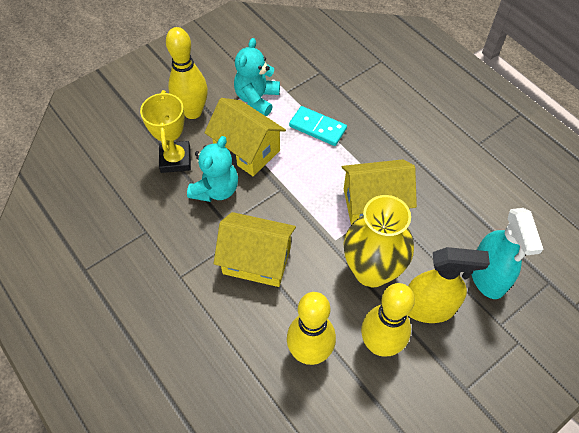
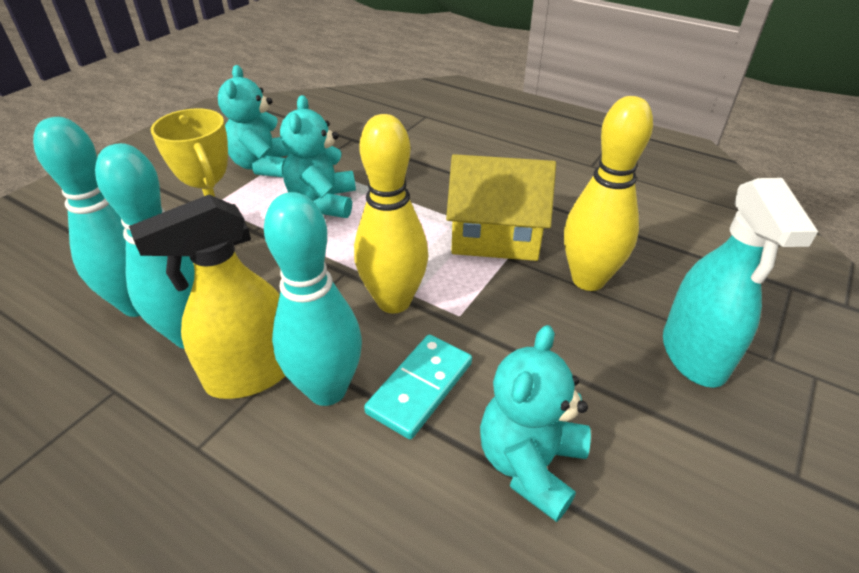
turquoise bowling pin: 0 -> 3
turquoise teddy bear: 2 -> 3
yellow bowling pin: 3 -> 2
yellow house: 3 -> 1
yellow vase: 1 -> 0

